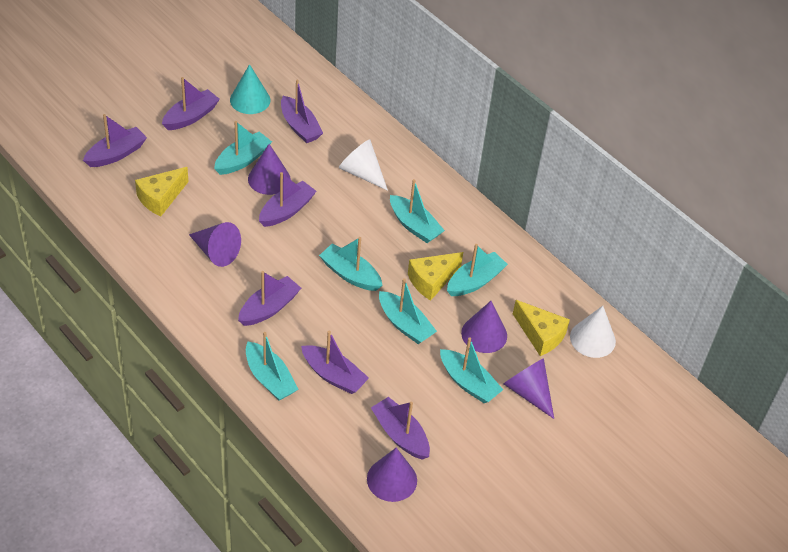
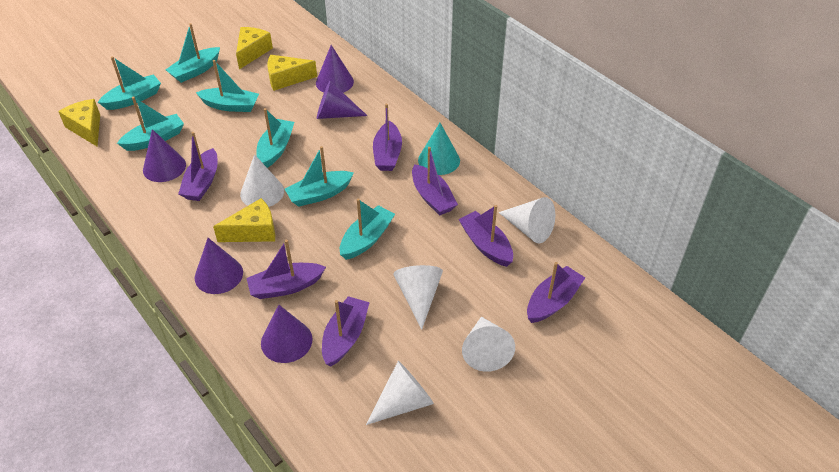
white cone: 2 -> 5
yellow cheese: 3 -> 4

